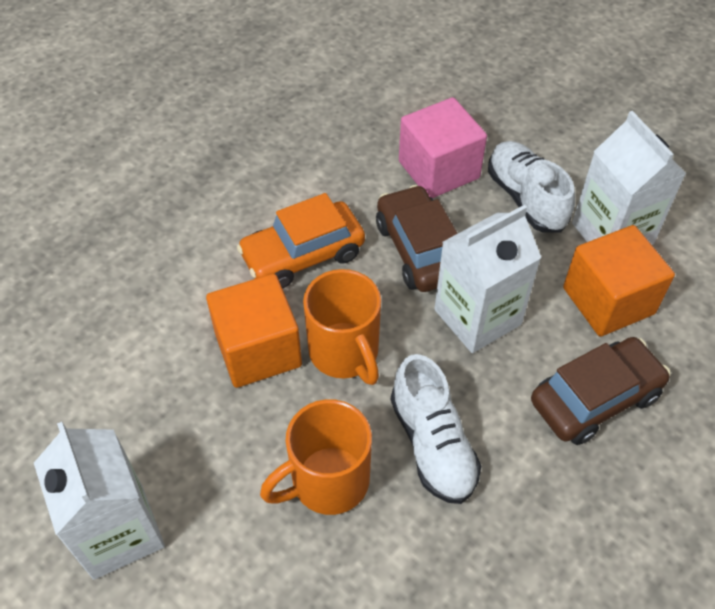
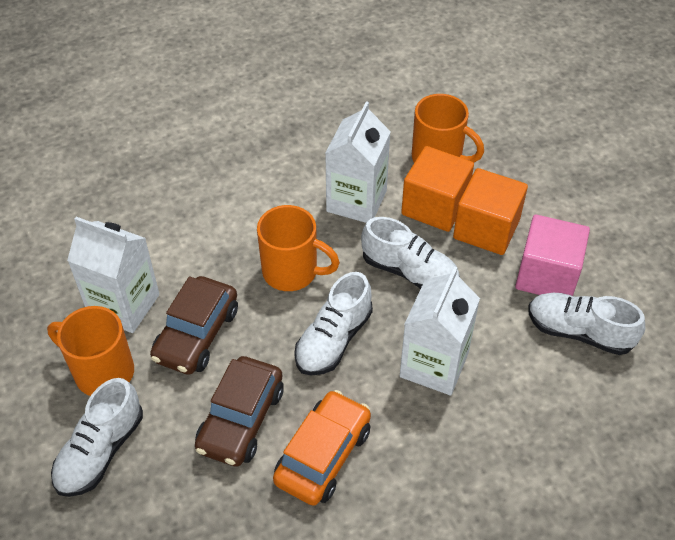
orange mug: 2 -> 3
white shoe: 2 -> 4

